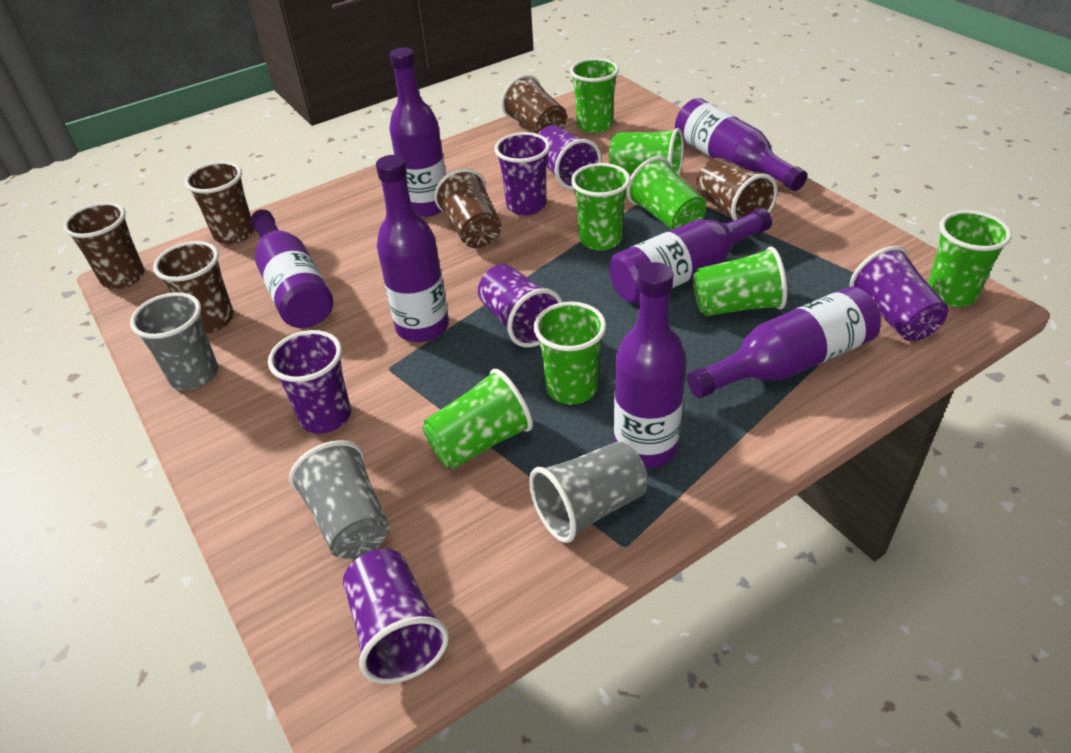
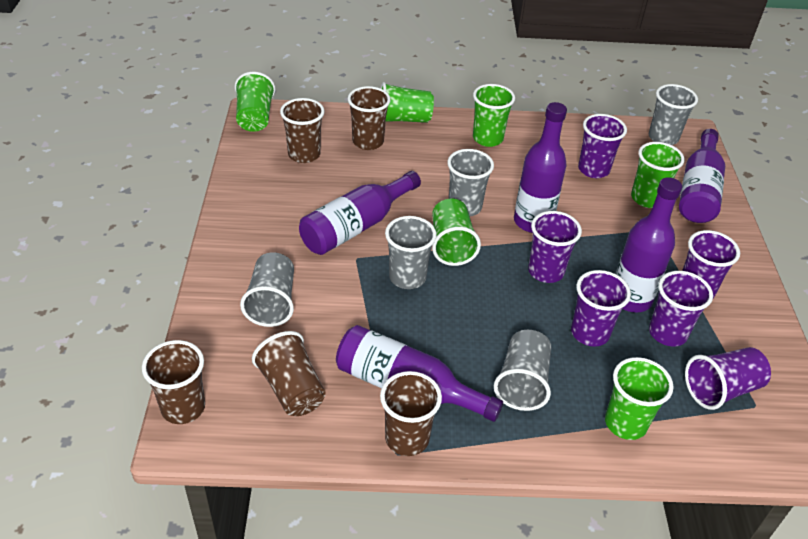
brown cup: 6 -> 5
green cup: 8 -> 6
grey cup: 3 -> 5
purple bottle: 7 -> 5

